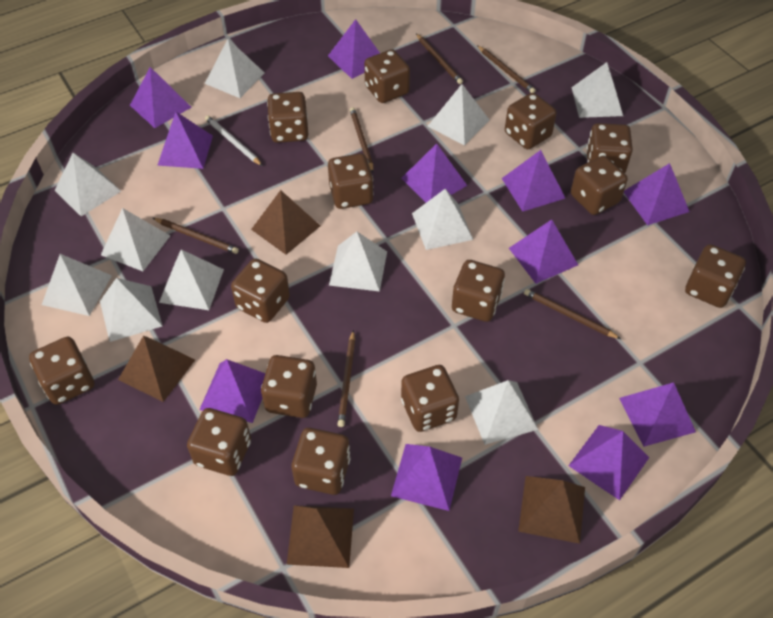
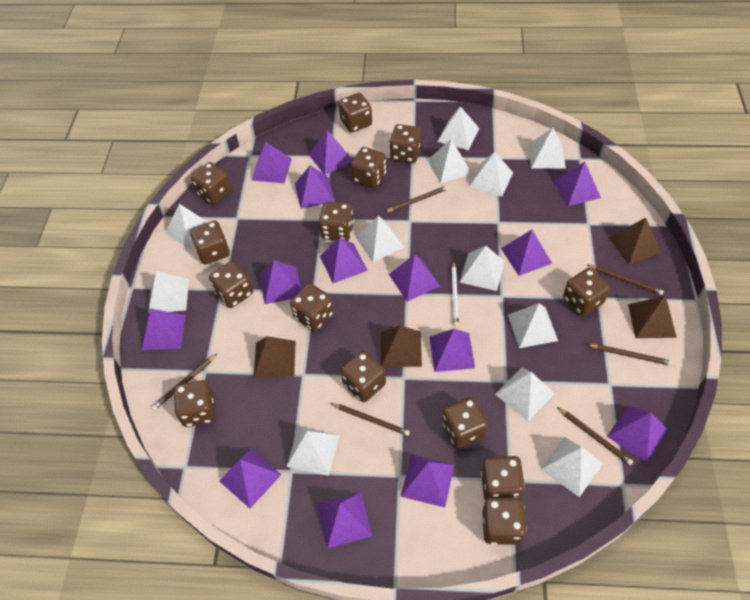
purple pyramid: 11 -> 14
white pyramid: 11 -> 12

